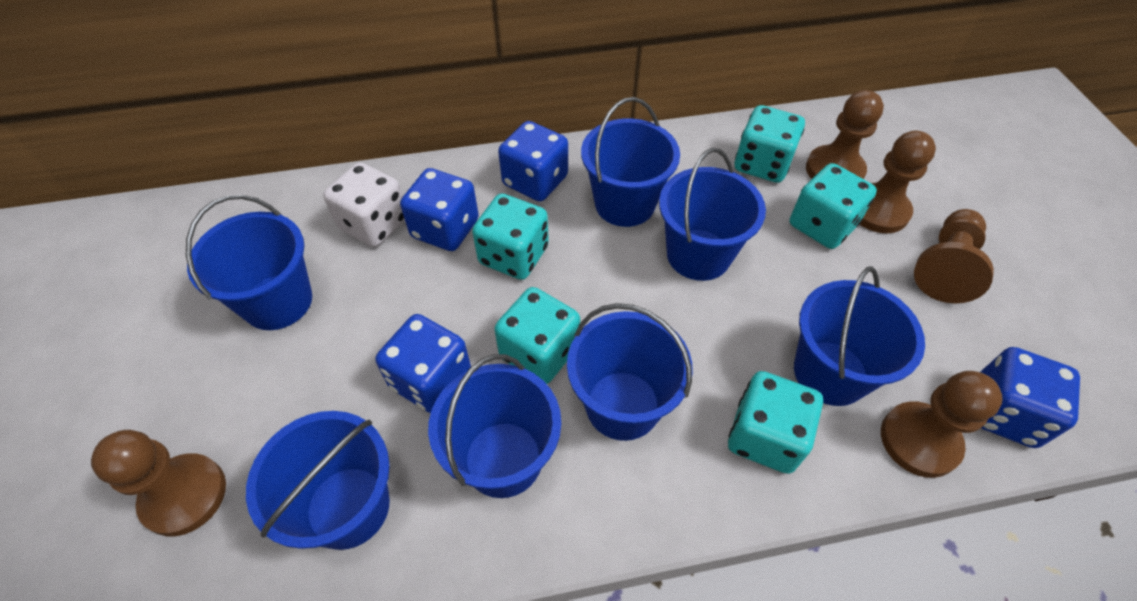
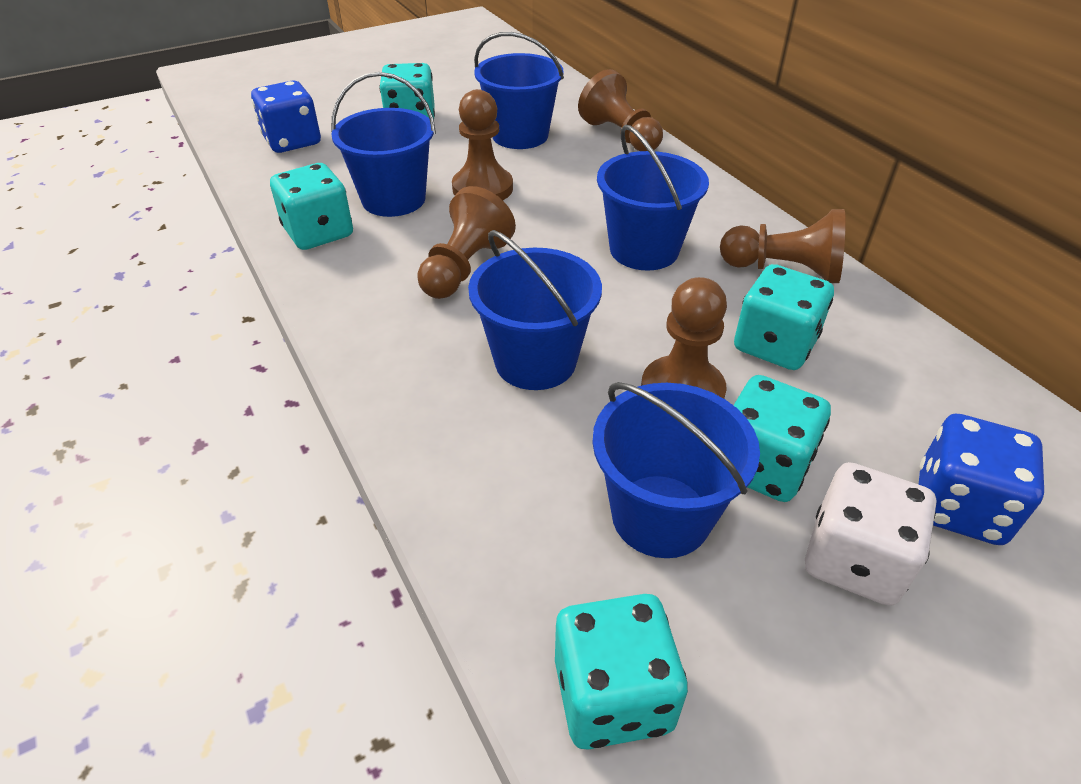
blue bucket: 7 -> 5
blue dice: 4 -> 2

